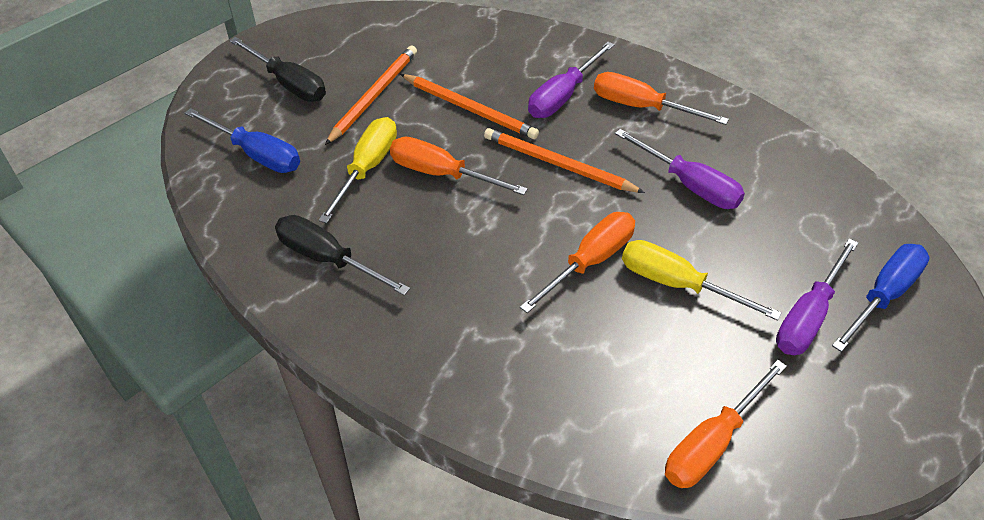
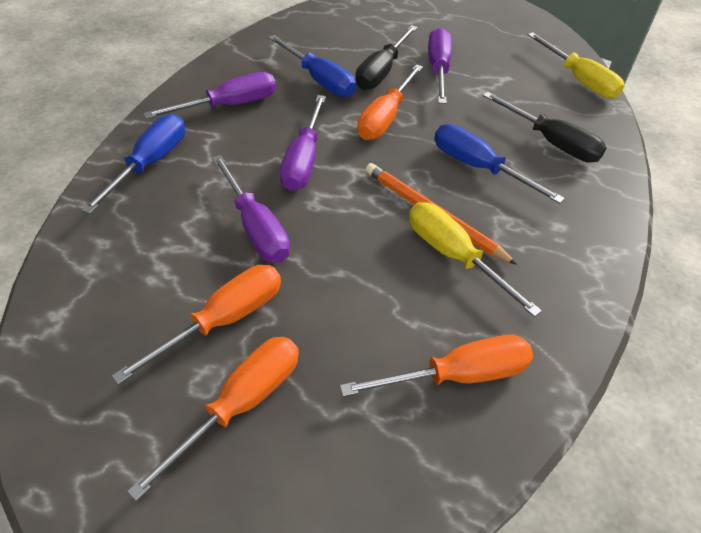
blue screwdriver: 2 -> 3
orange pencil: 3 -> 1
purple screwdriver: 3 -> 4

